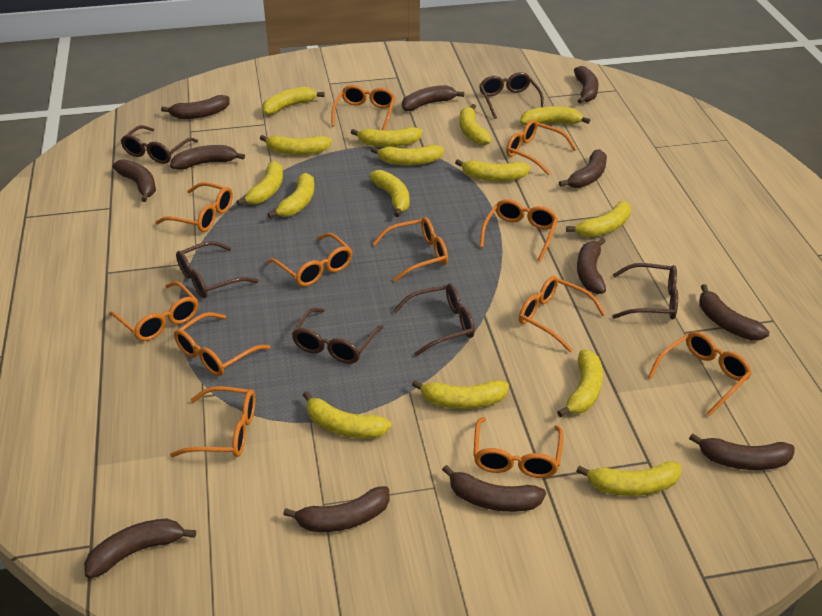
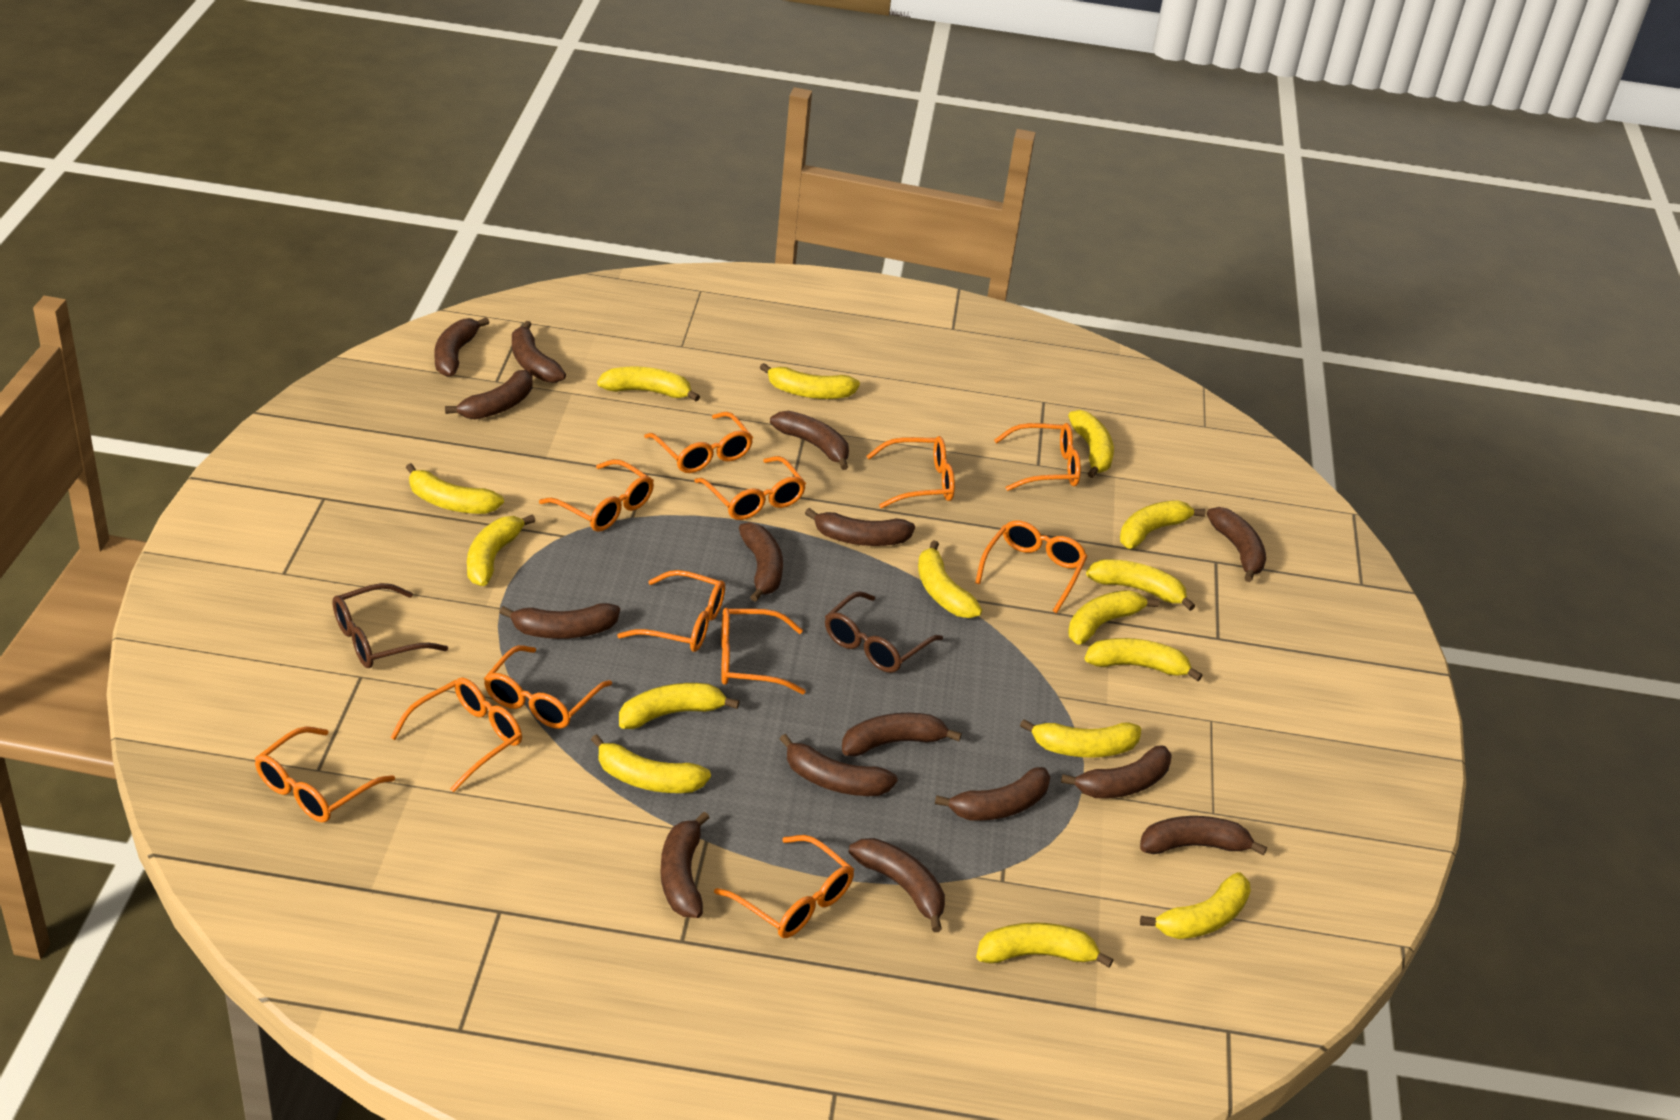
brown banana: 12 -> 15
brown glasses: 6 -> 2

